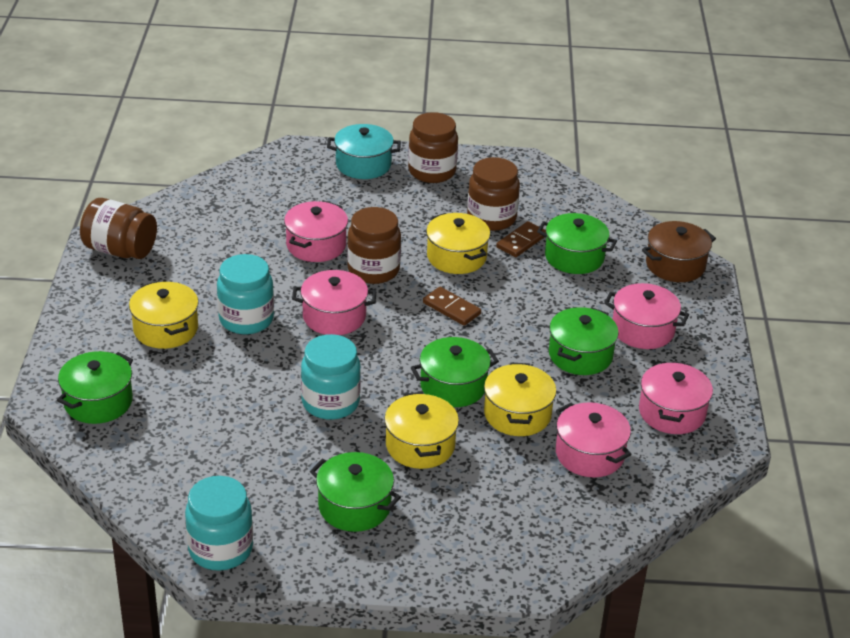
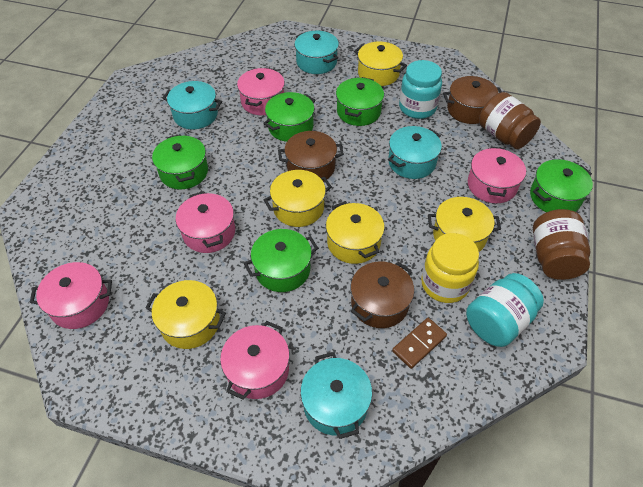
brown domino: 2 -> 1
brown jar: 4 -> 2
brown pot: 1 -> 3
turquoise jar: 3 -> 2
turquoise pot: 1 -> 4
yellow jar: 0 -> 1
yellow pot: 4 -> 5

